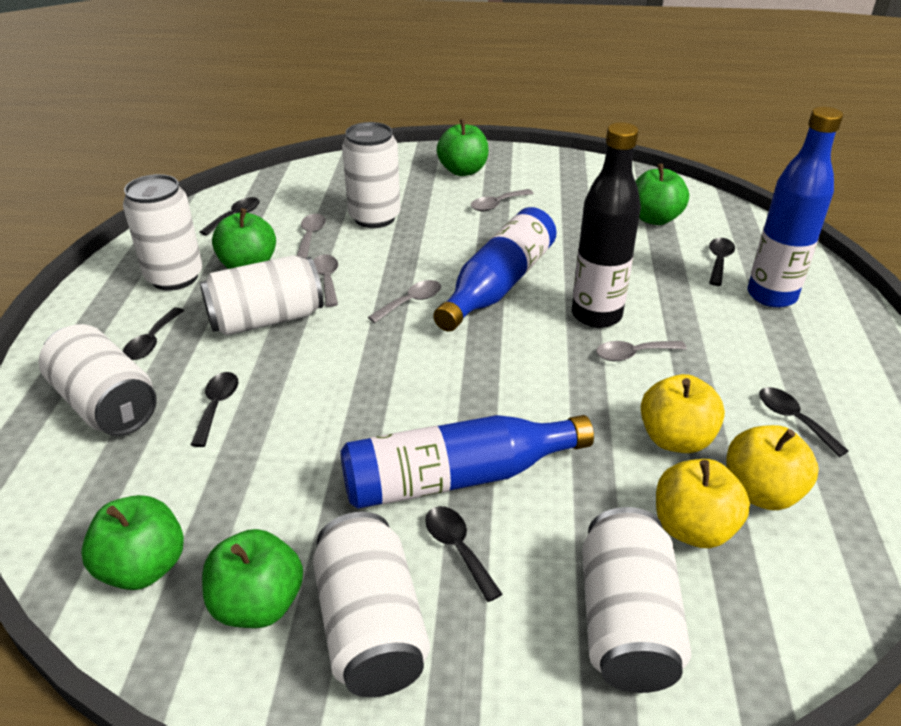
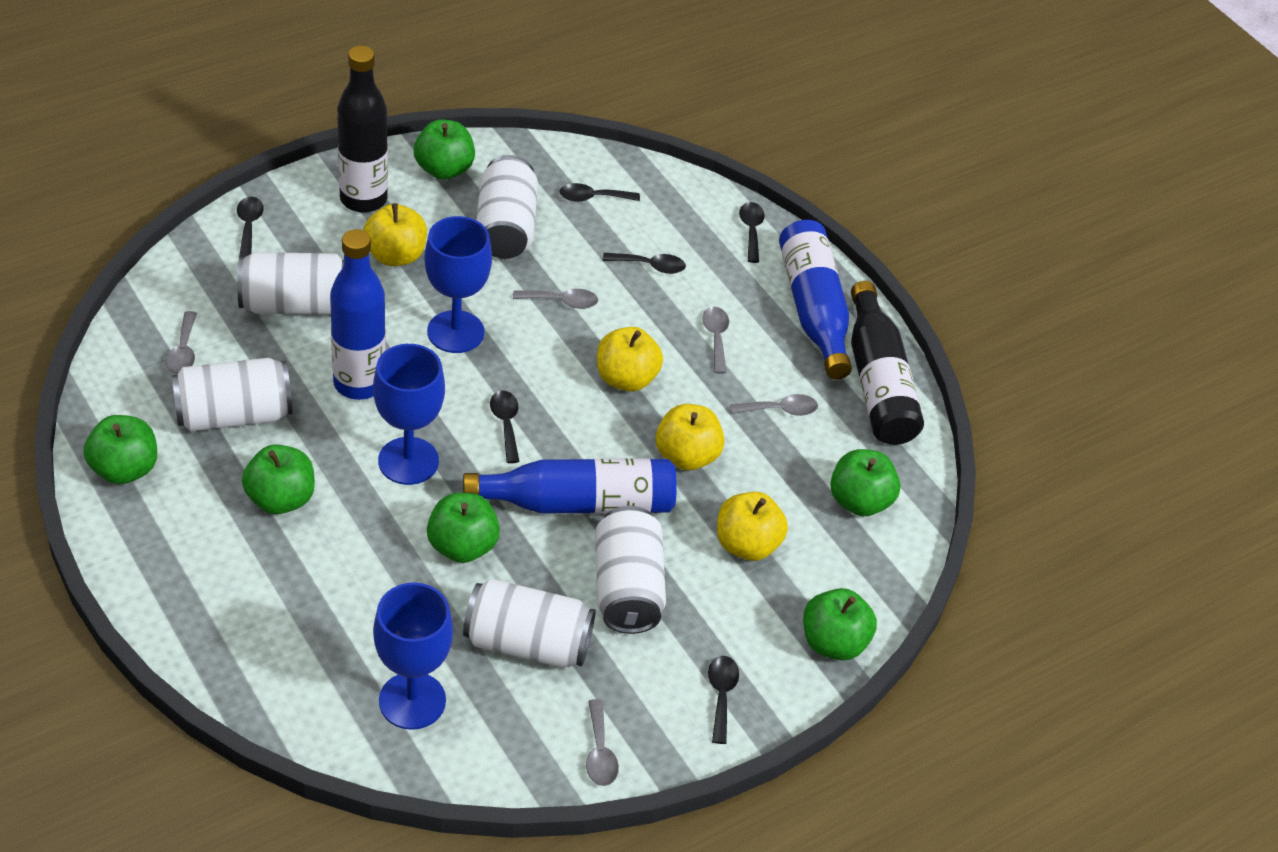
black bottle: 1 -> 2
blue goblet: 0 -> 3
green apple: 5 -> 6
white can: 6 -> 5
yellow apple: 3 -> 4

